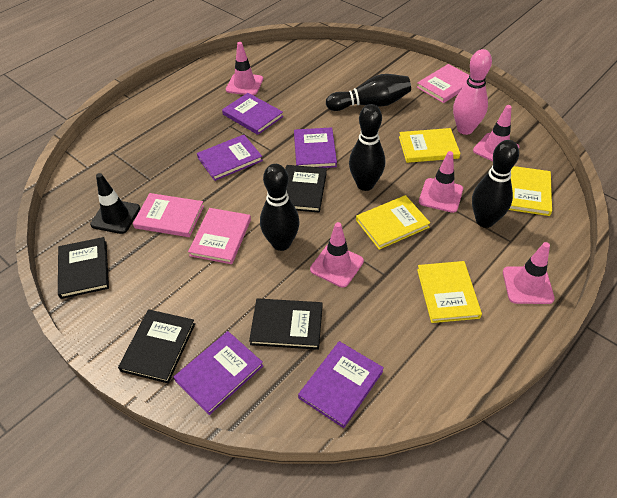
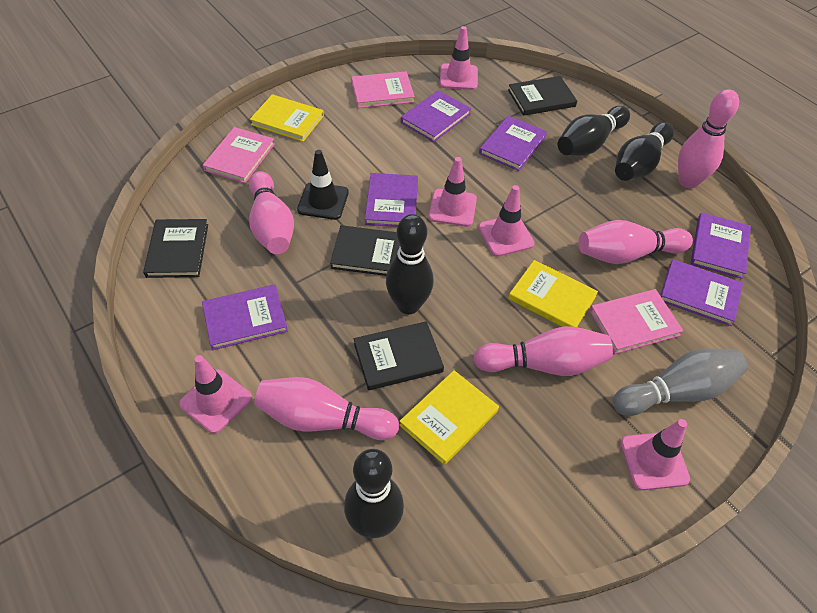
grey bowling pin: 0 -> 1
pink bowling pin: 1 -> 5
purple book: 5 -> 6
yellow book: 4 -> 3

